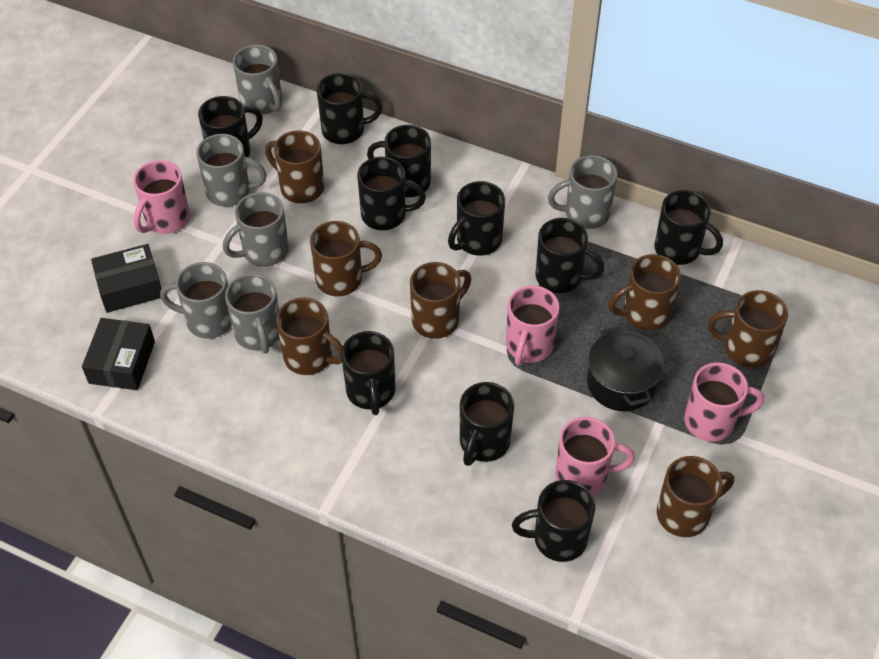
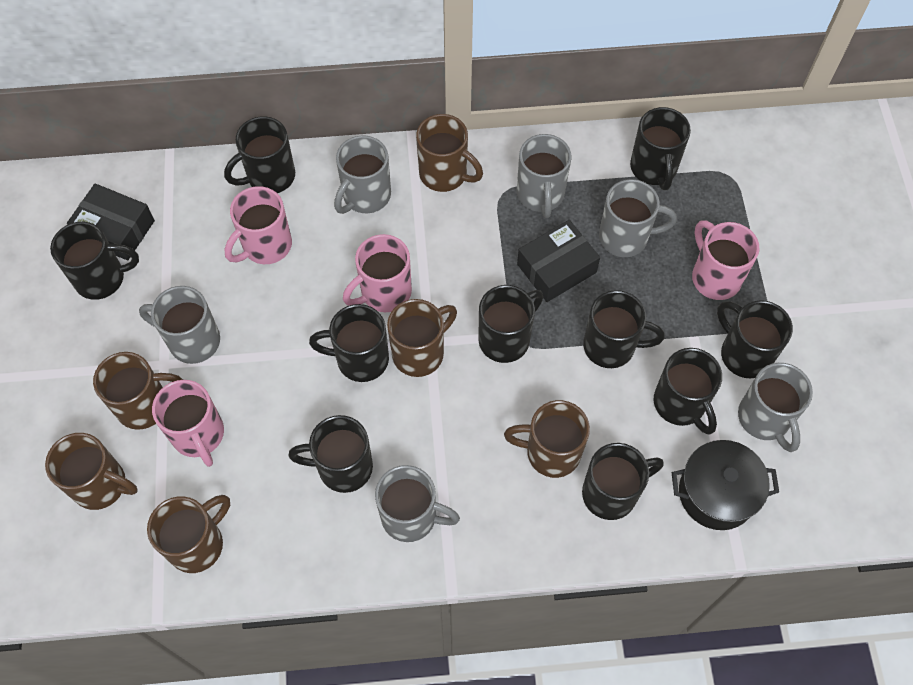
brown mug: 7 -> 6

